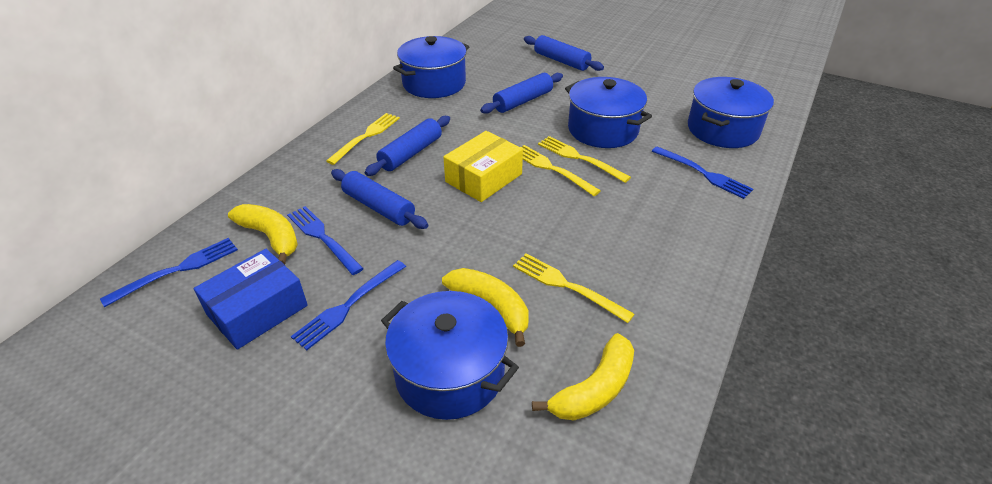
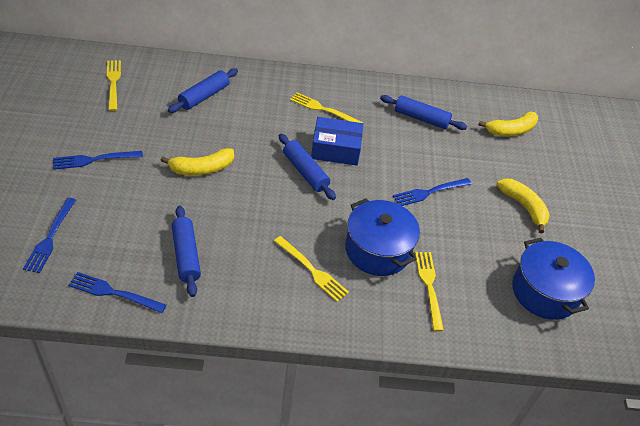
blue pot: 4 -> 2
yellow box: 1 -> 0

